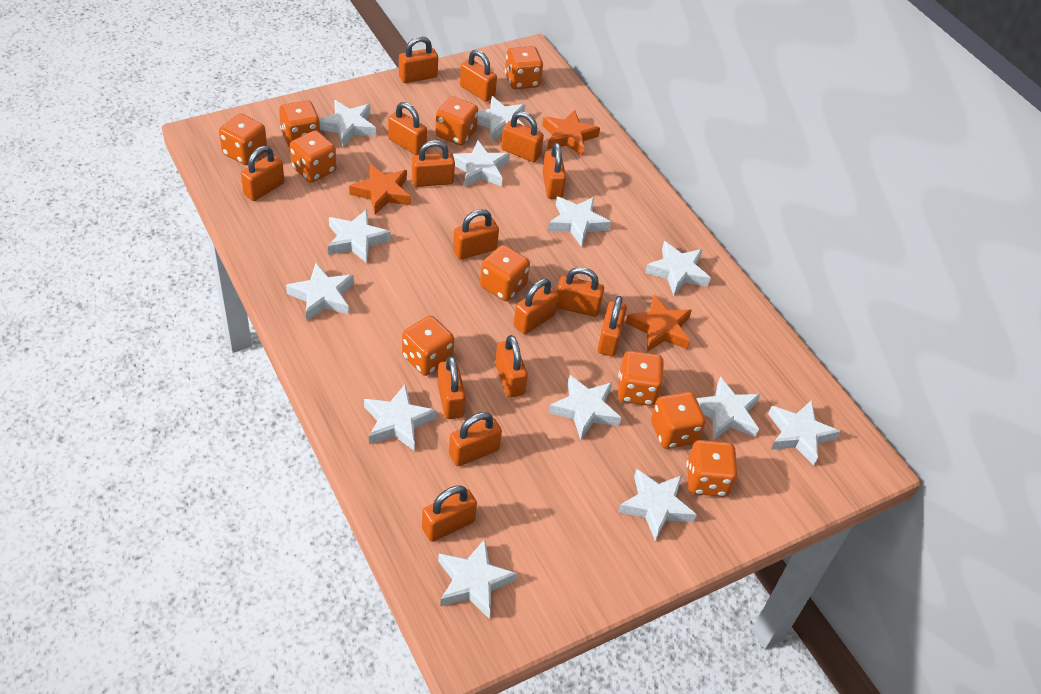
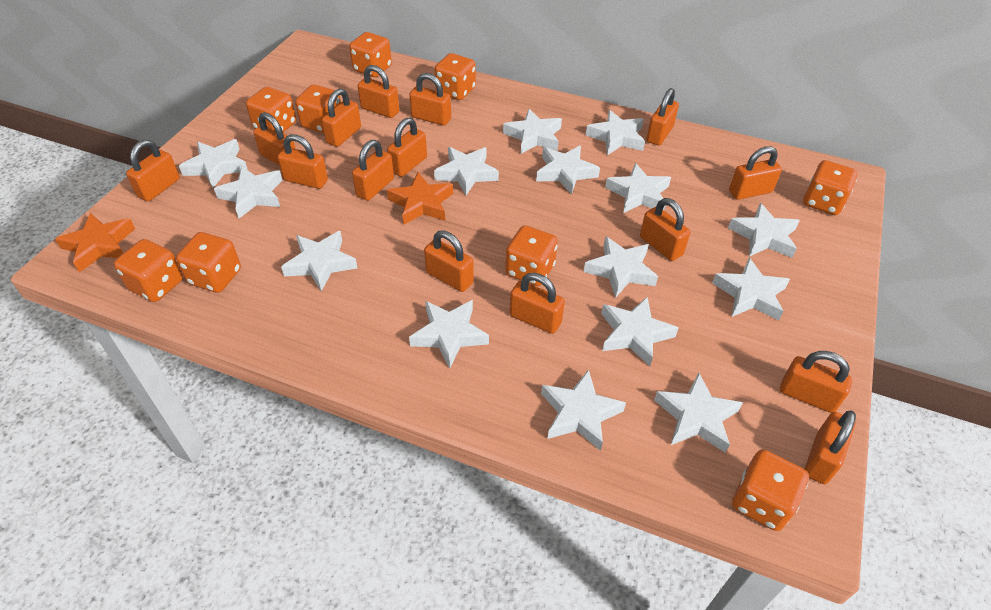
orange dice: 10 -> 9
orange star: 3 -> 2
white star: 13 -> 15

